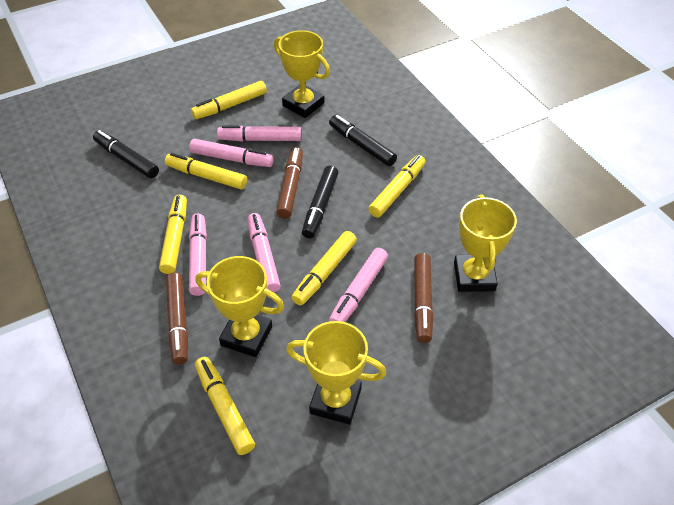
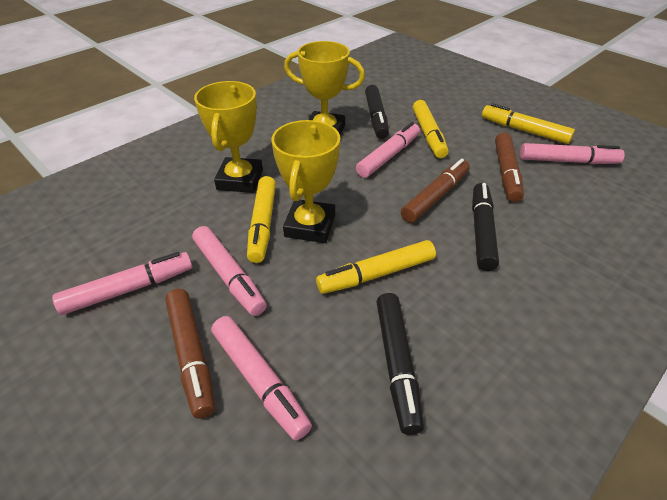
yellow marker: 6 -> 4
yellow trophy: 4 -> 3

